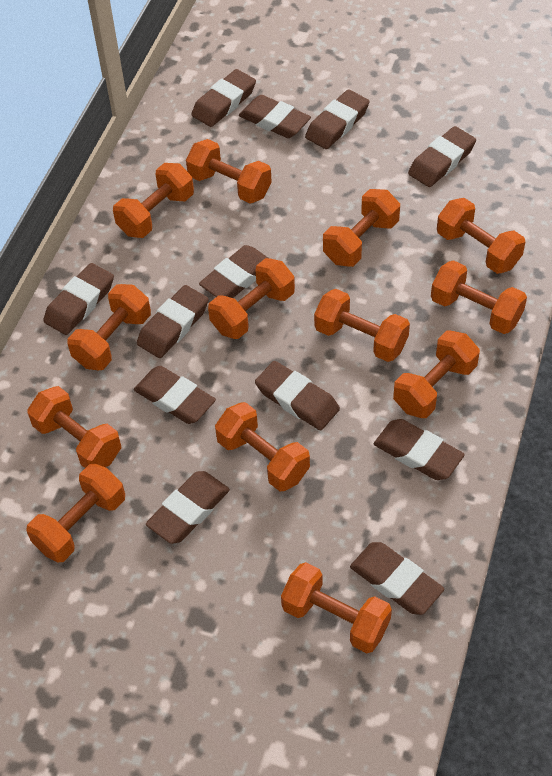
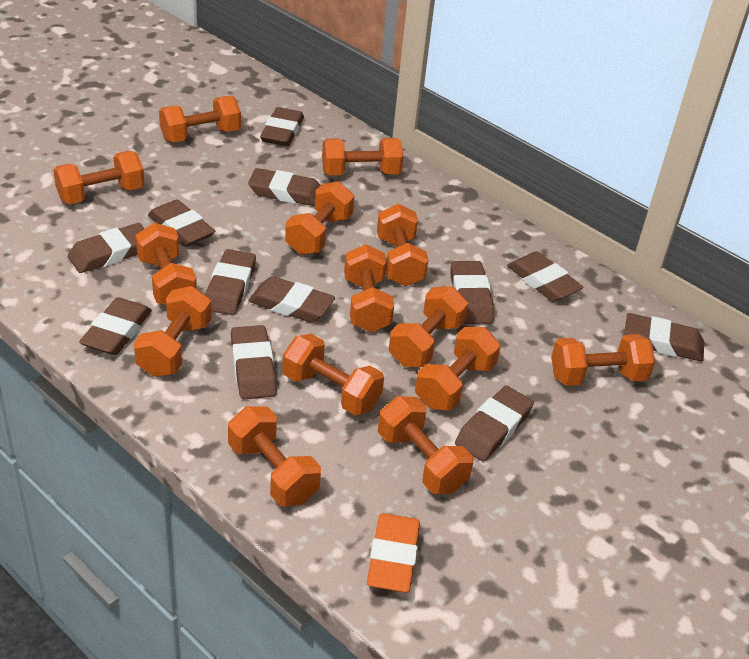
orange dumbbell: 13 -> 14
orange eraser: 0 -> 1

